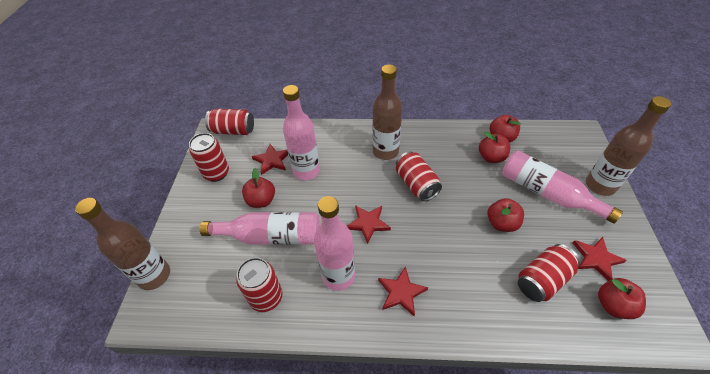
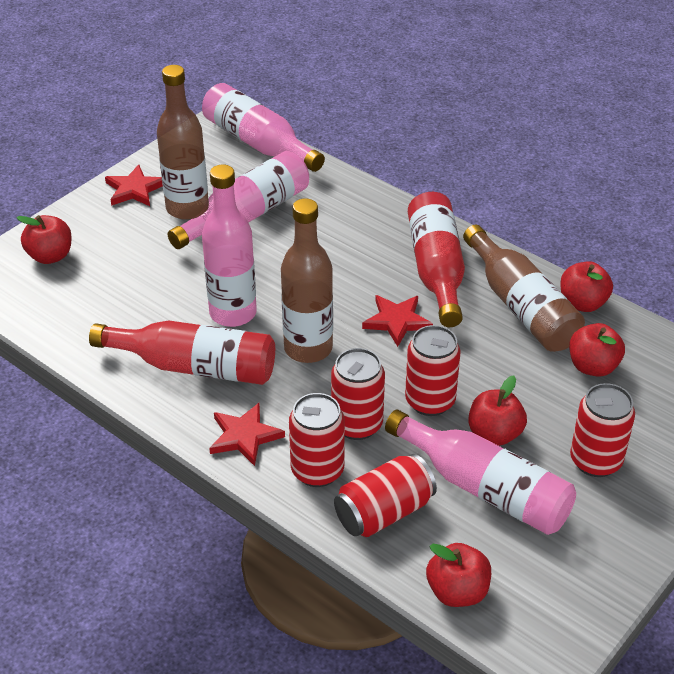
red bottle: 0 -> 2
red star: 4 -> 3

